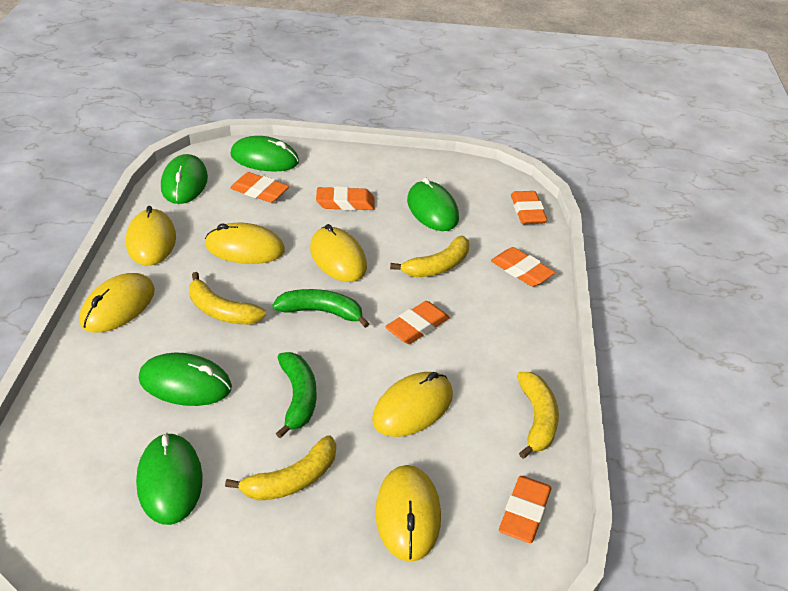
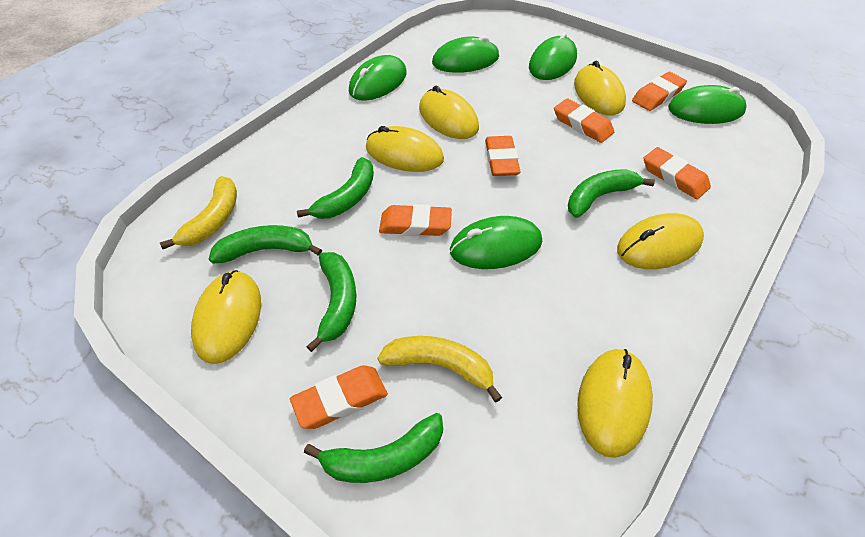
green banana: 2 -> 5
yellow banana: 4 -> 2

